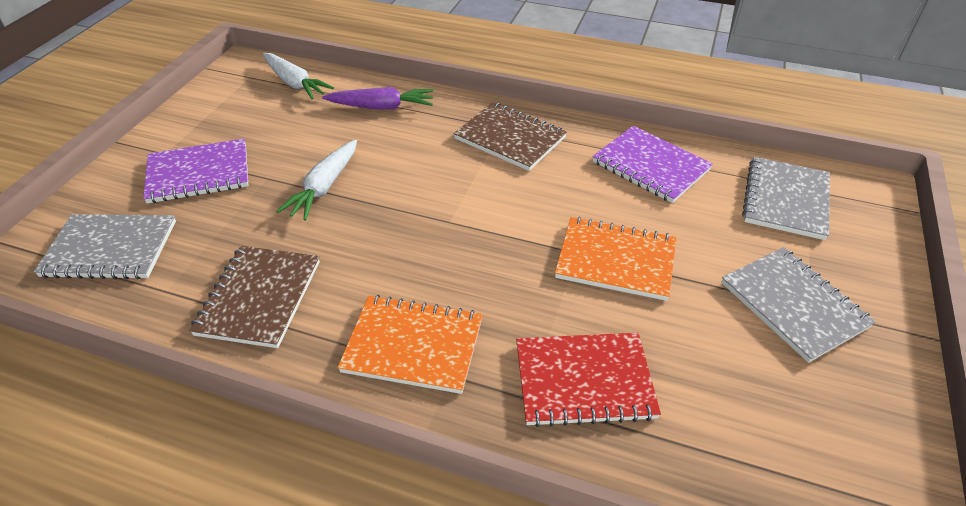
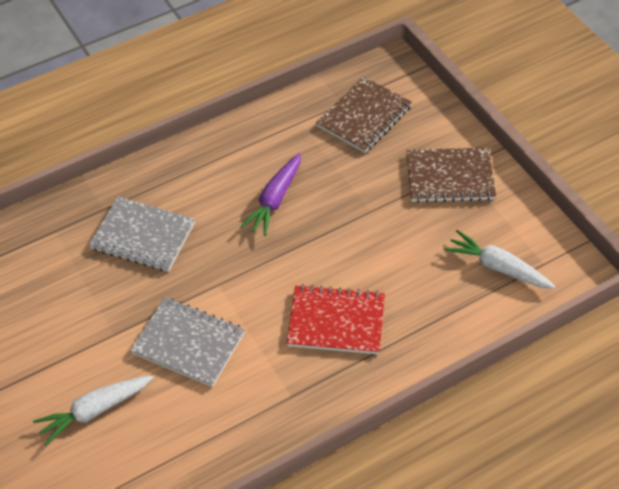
grey notebook: 3 -> 2
orange notebook: 2 -> 0
purple notebook: 2 -> 0

